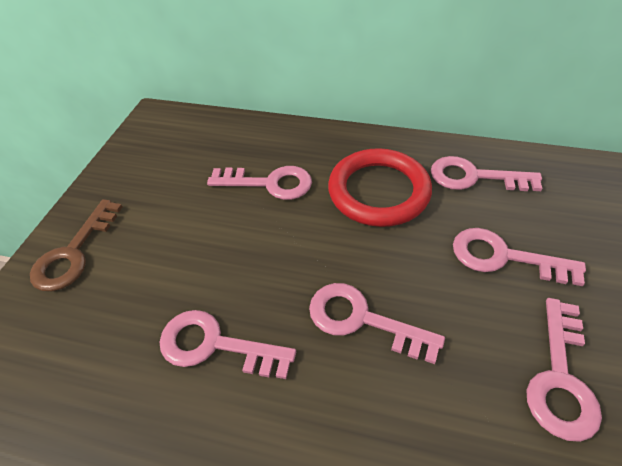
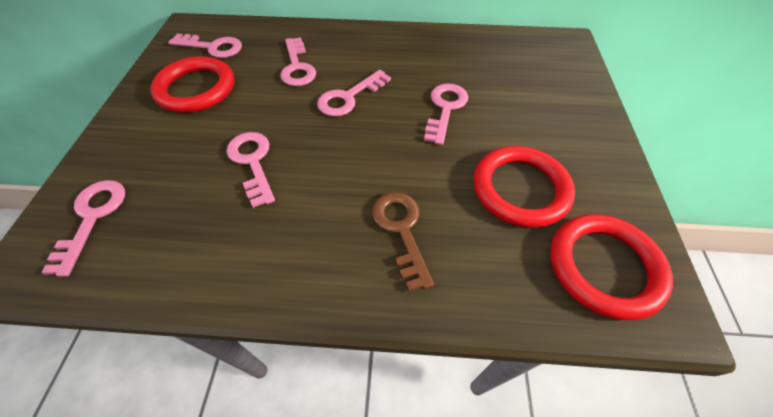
red ring: 1 -> 3

